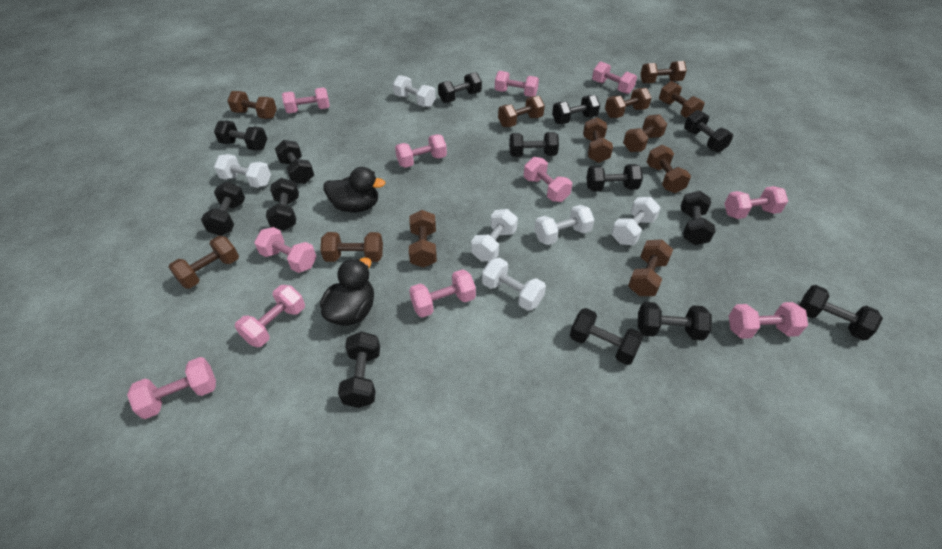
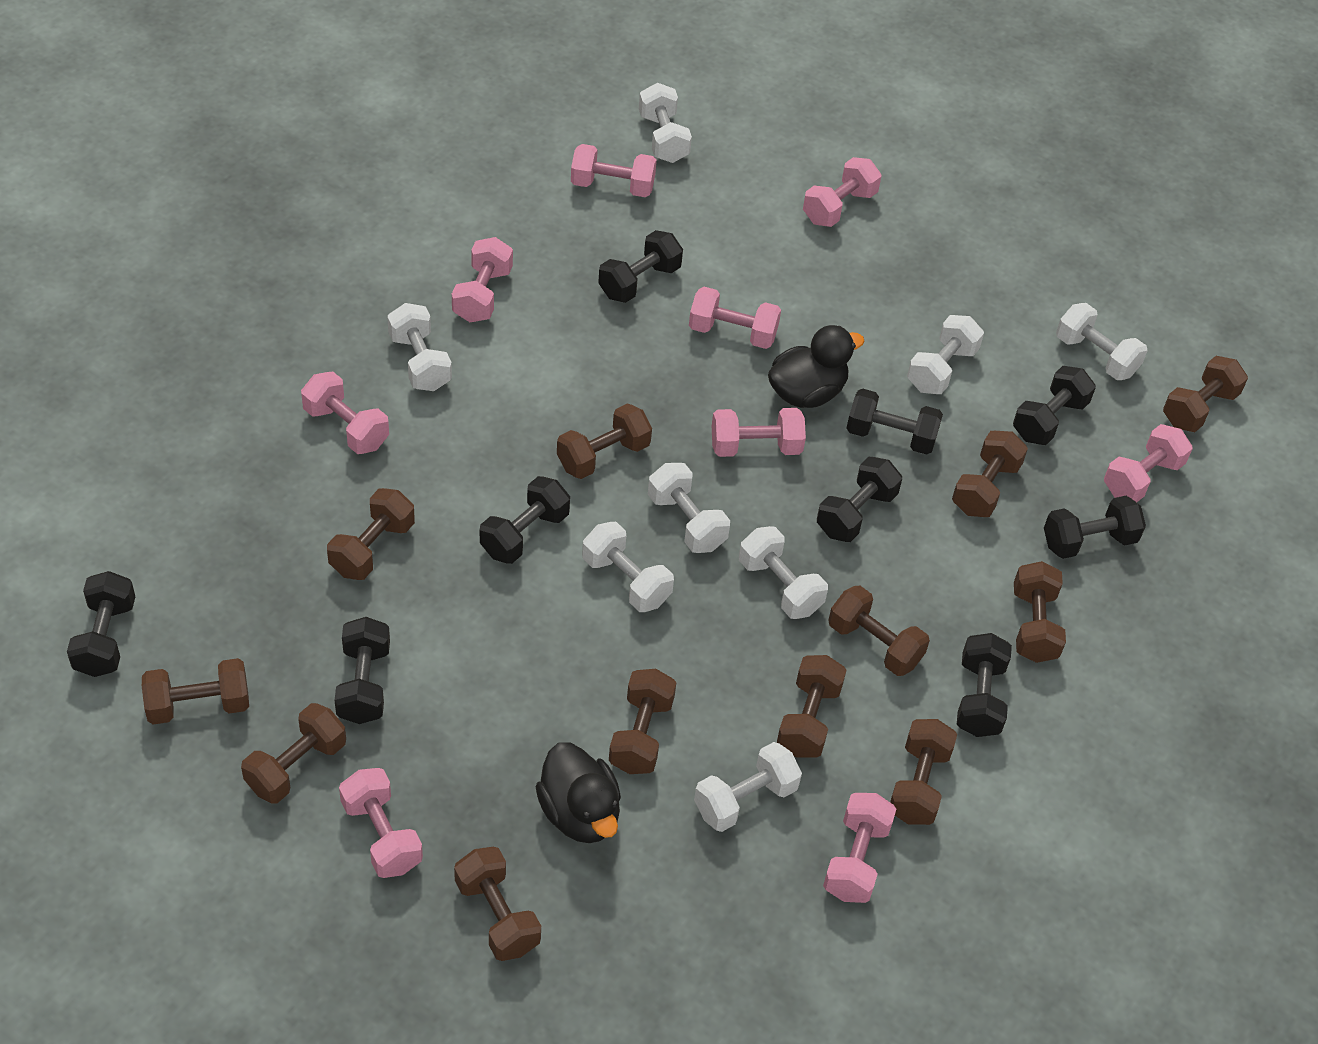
black dumbbell: 14 -> 9
pink dumbbell: 11 -> 9
white dumbbell: 6 -> 8

